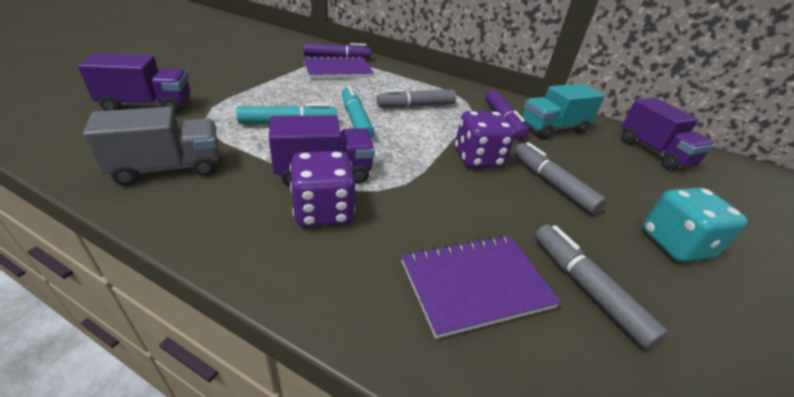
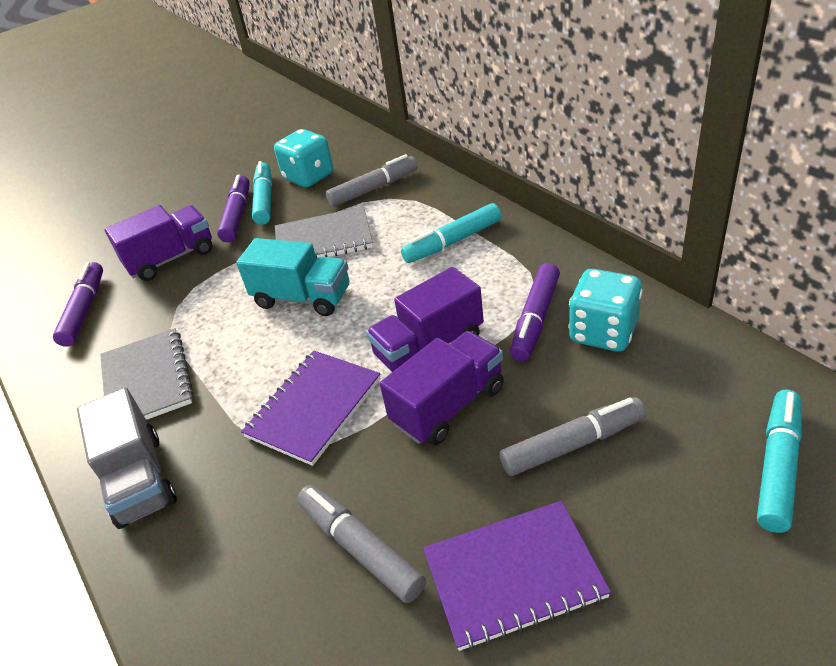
grey notebook: 0 -> 2
purple dice: 2 -> 0
purple marker: 2 -> 3
turquoise dice: 1 -> 2
turquoise marker: 2 -> 3

